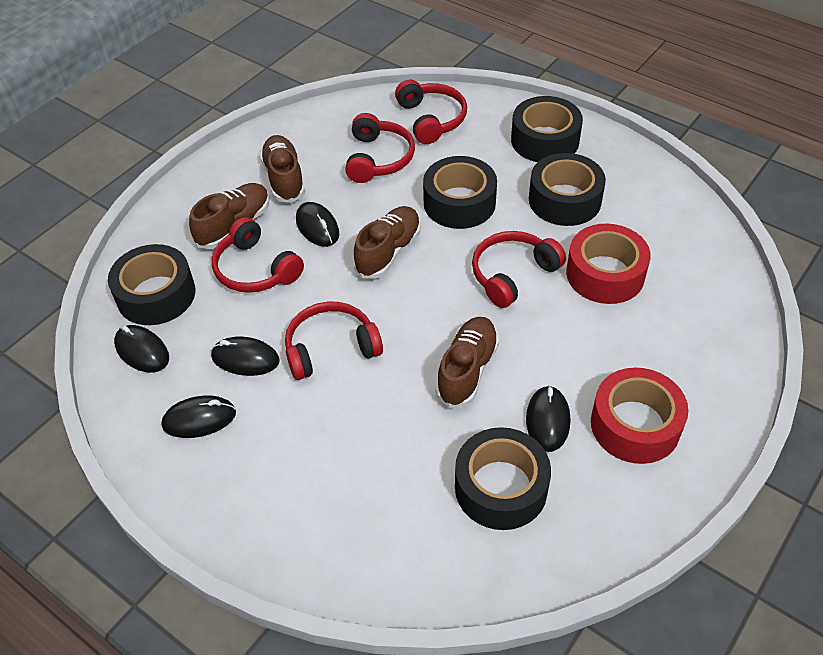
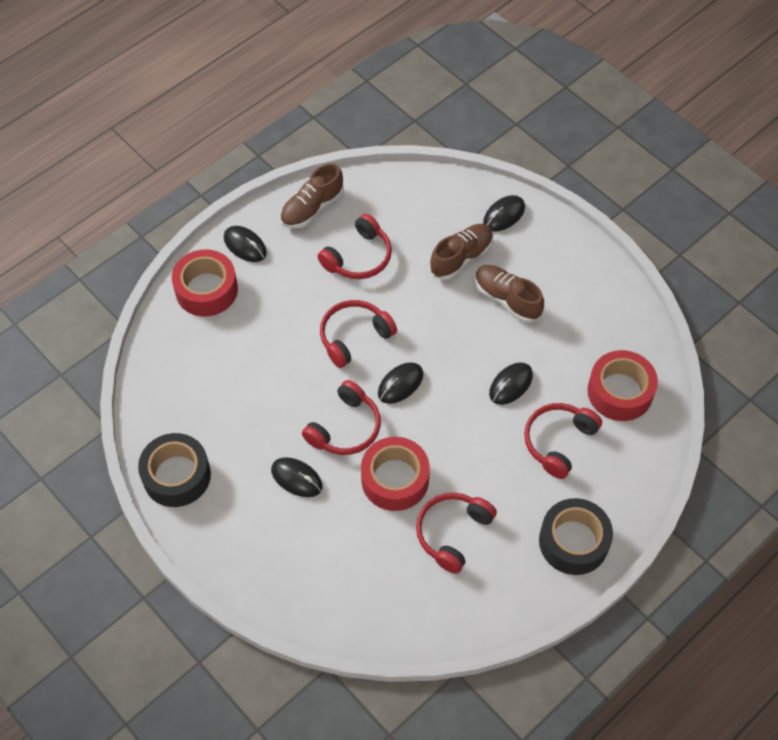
black tape: 5 -> 2
brown shoe: 4 -> 3
red tape: 2 -> 3

